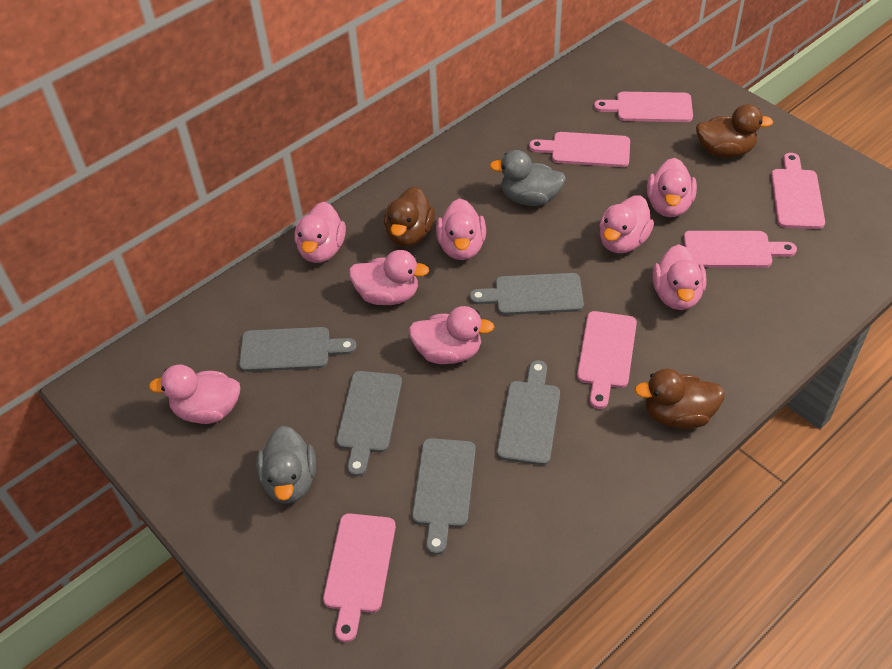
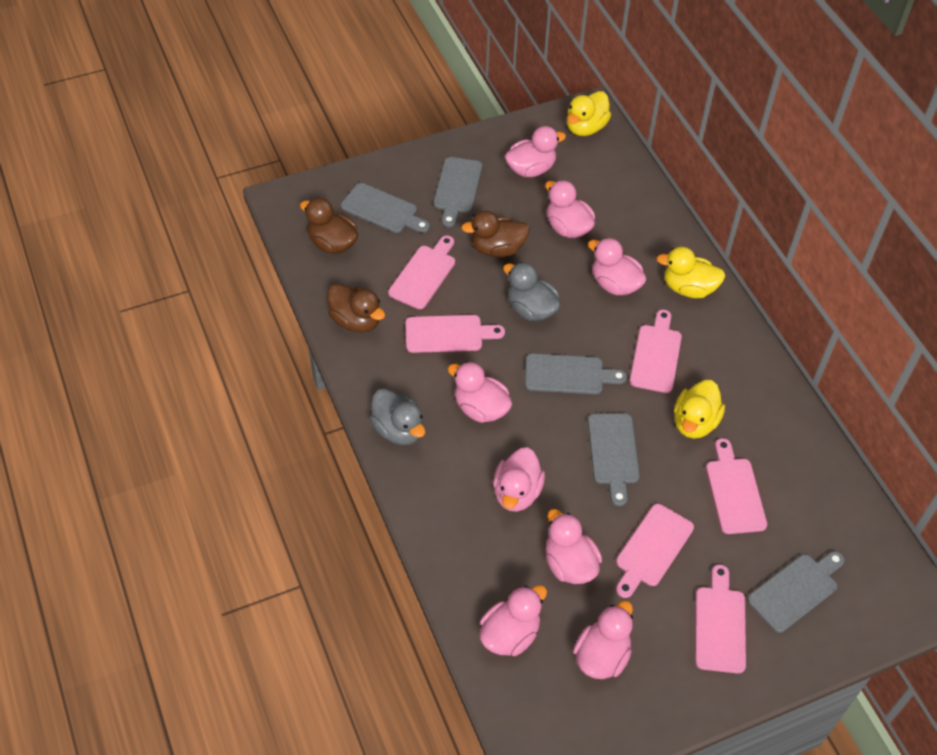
yellow duck: 0 -> 3

